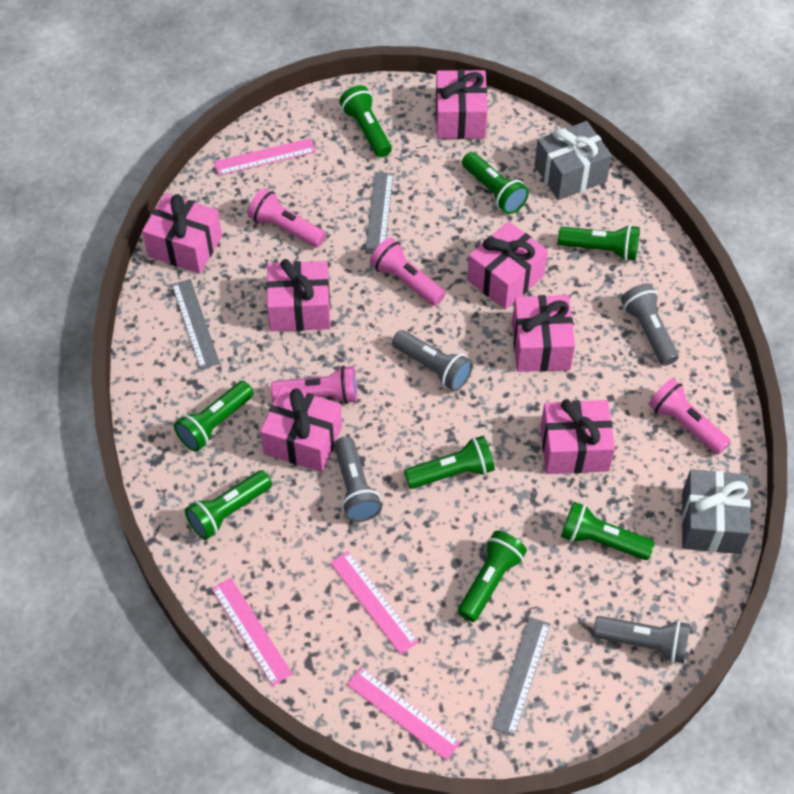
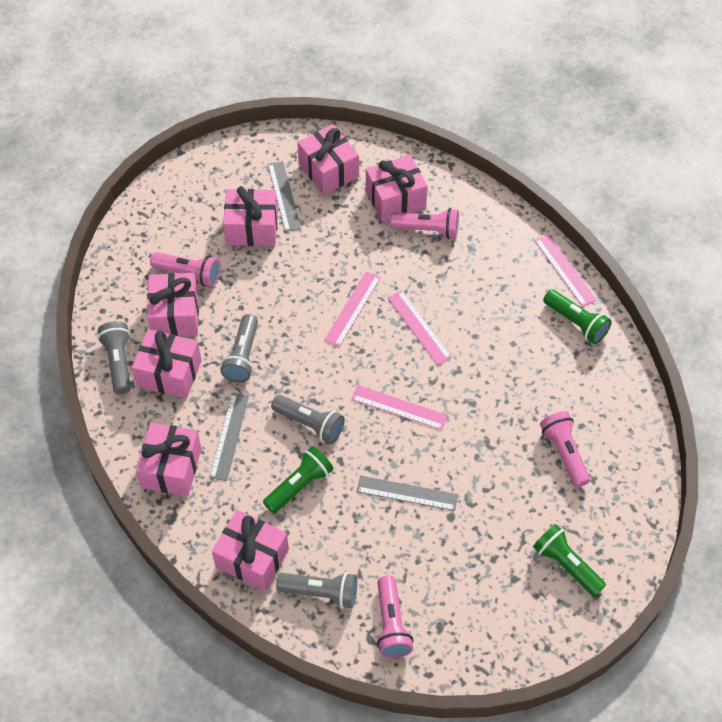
green flashlight: 8 -> 3
grey gift: 2 -> 0

